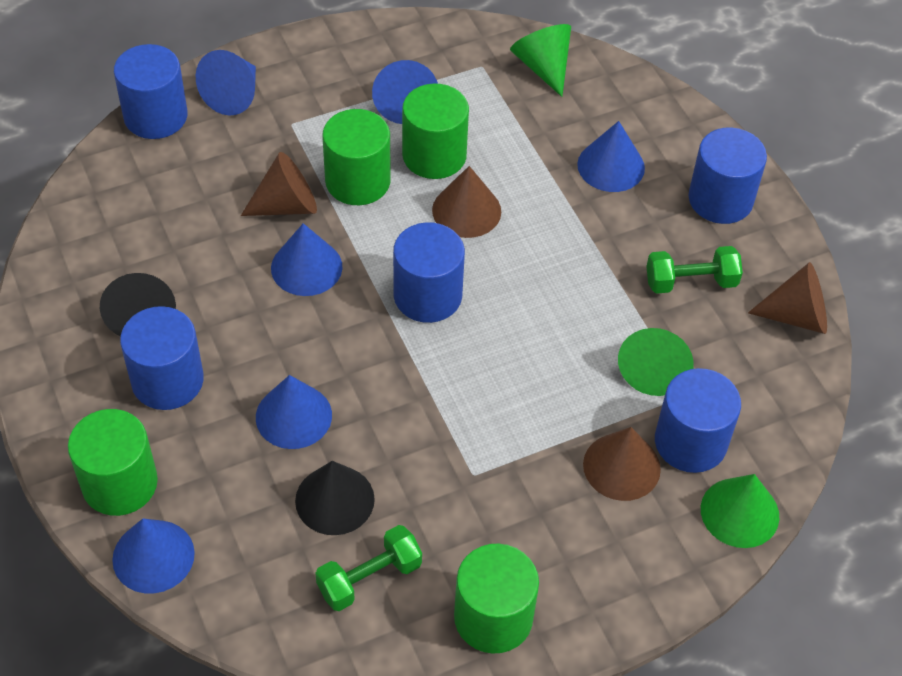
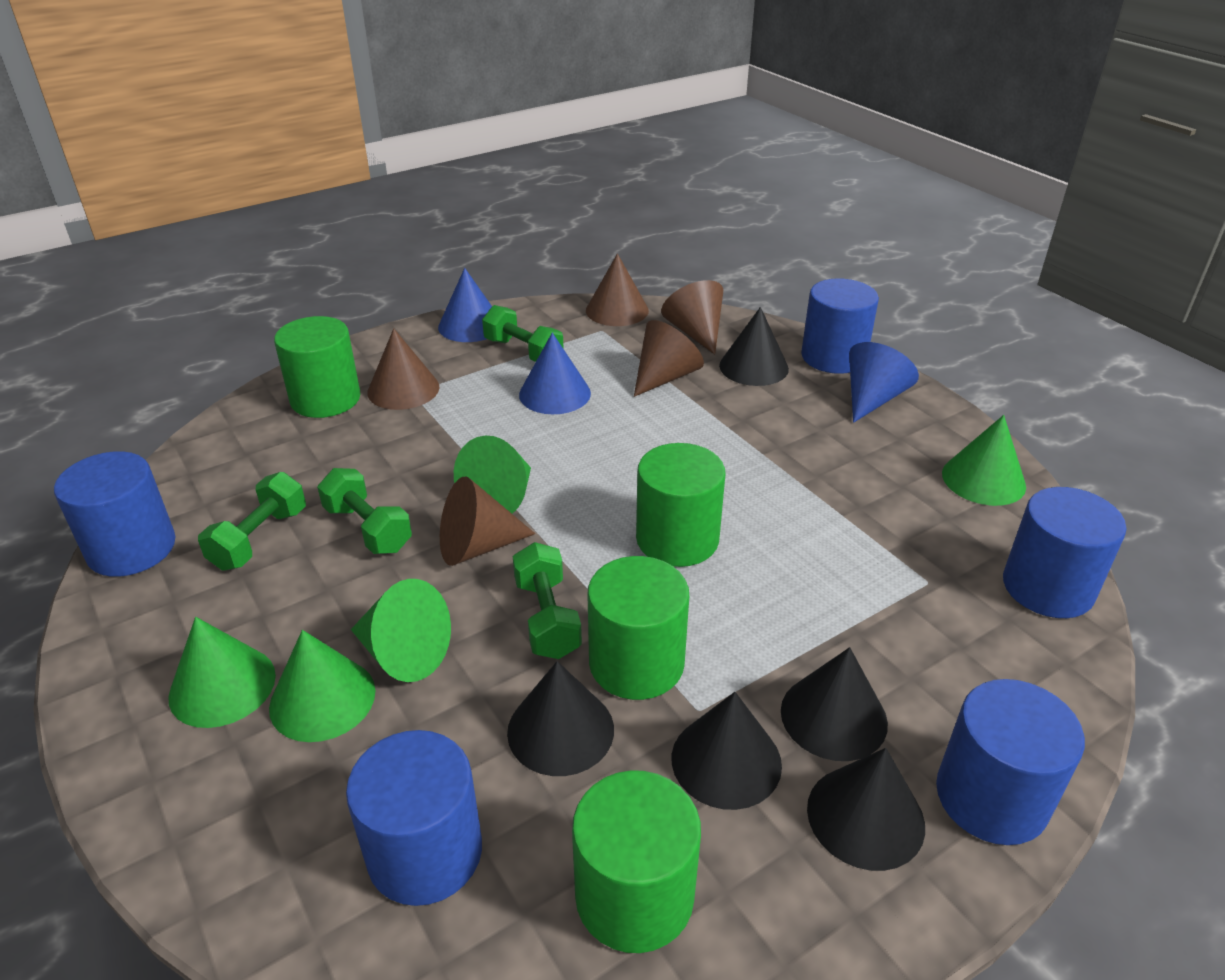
black cone: 2 -> 5
blue cone: 6 -> 3
brown cone: 4 -> 5
green cone: 3 -> 5
green dumbbell: 2 -> 4

